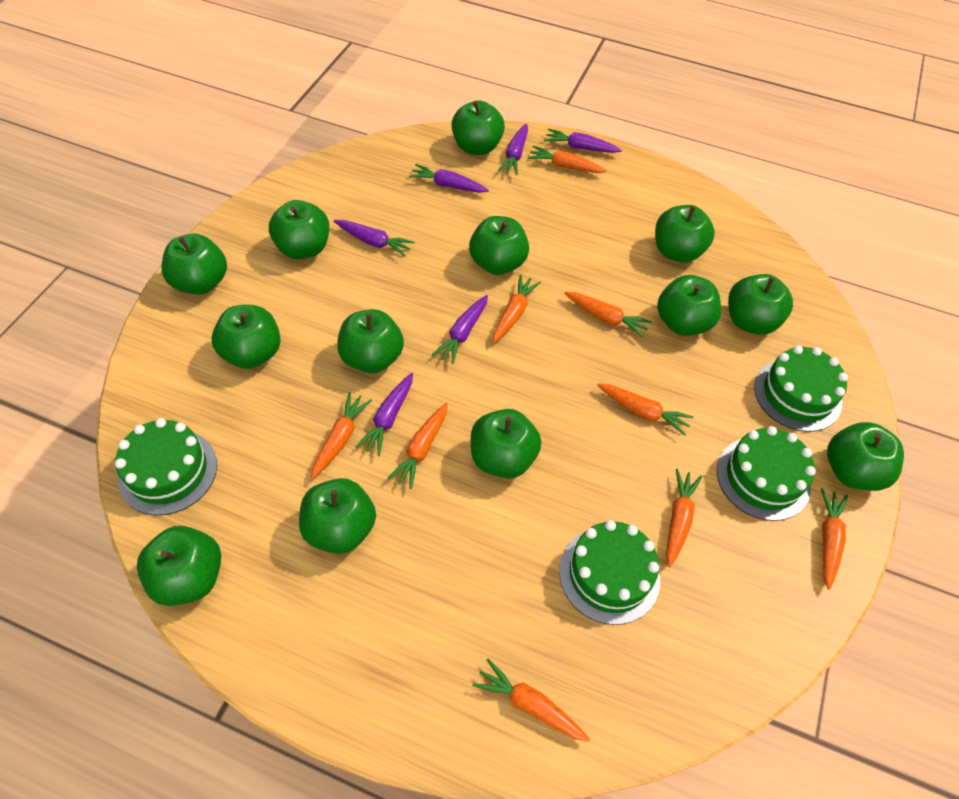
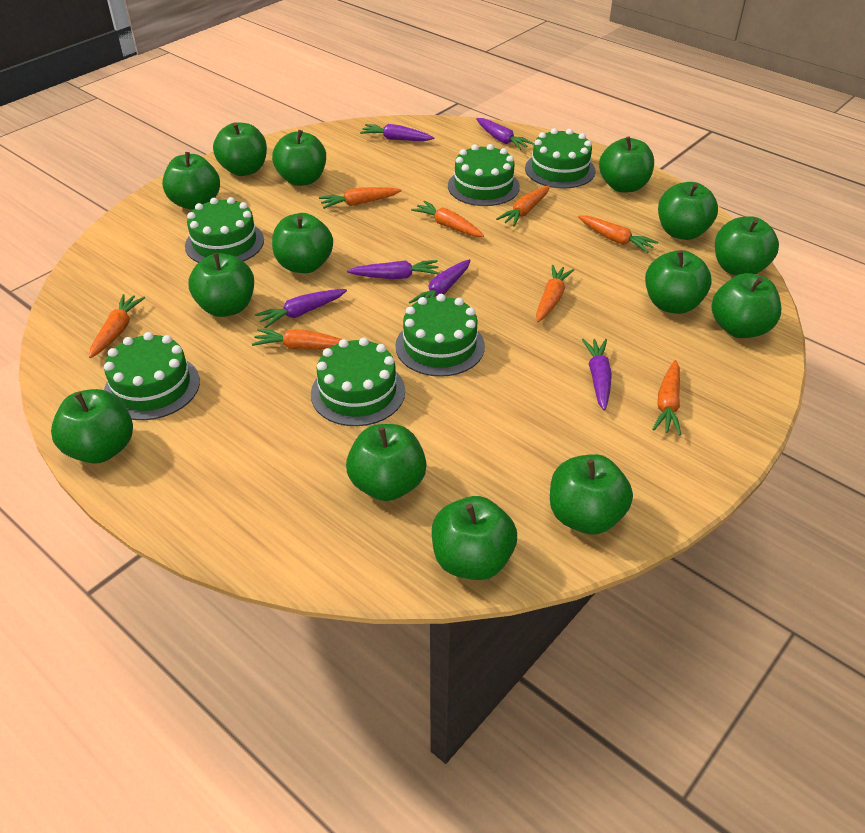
green apple: 13 -> 14
green cake: 4 -> 6
orange carrot: 9 -> 8

